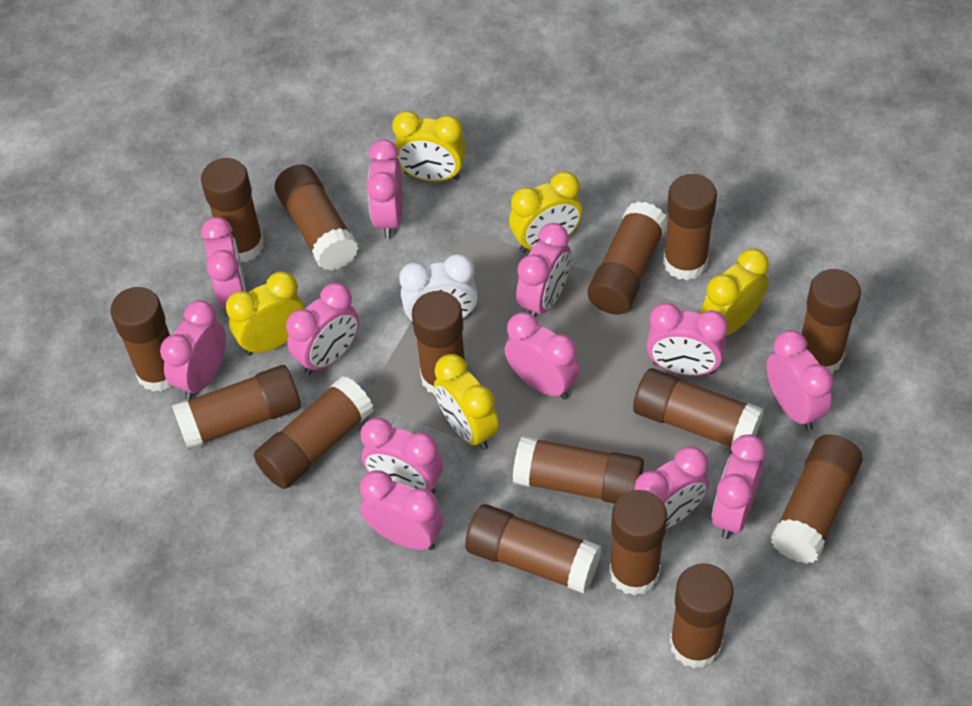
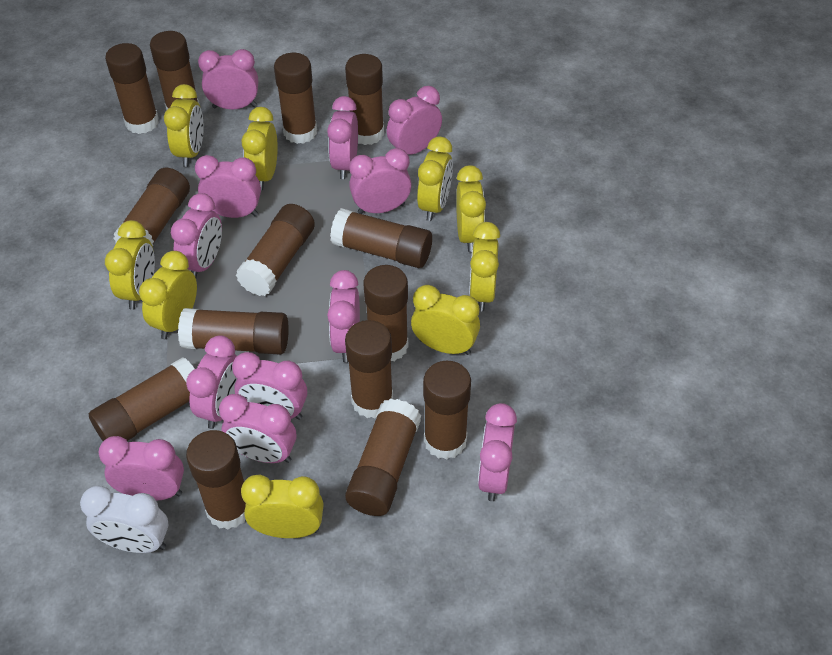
brown glue stick: 15 -> 14
yellow clock: 5 -> 9

